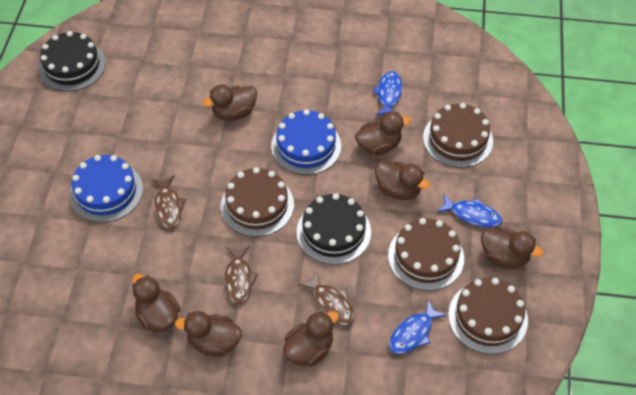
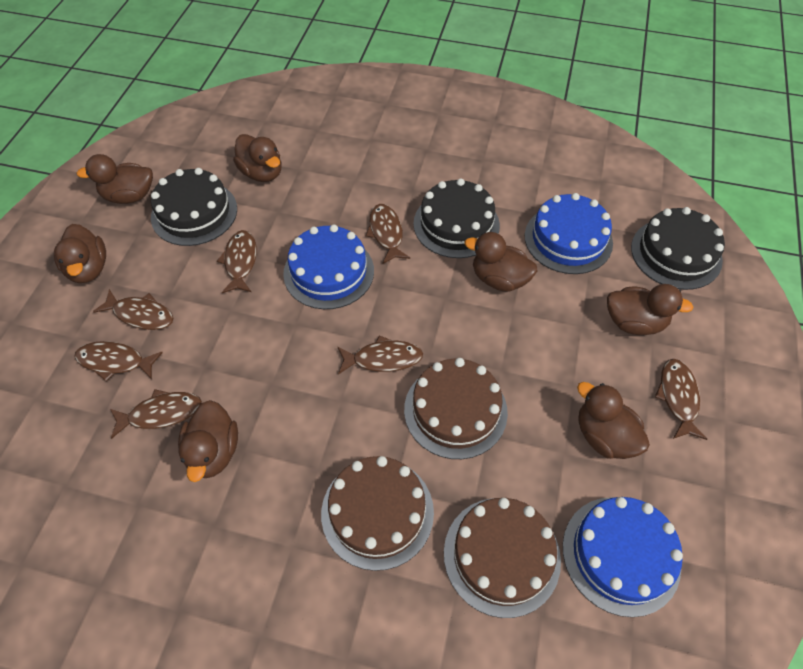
black cake: 2 -> 3
blue cake: 2 -> 3
blue fish: 3 -> 0
brown cake: 4 -> 3
brown fish: 3 -> 7

